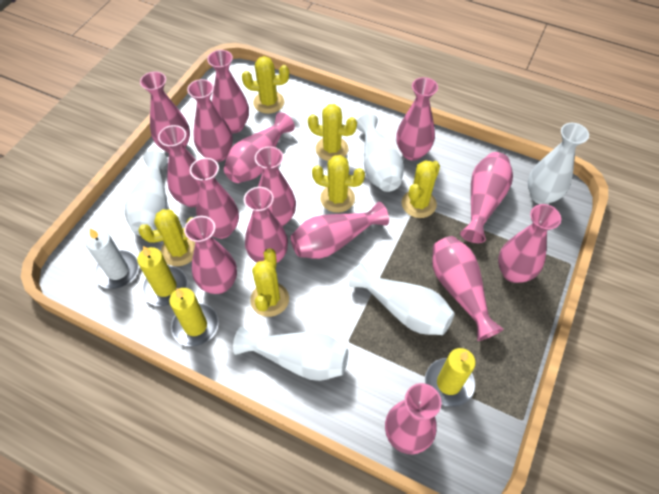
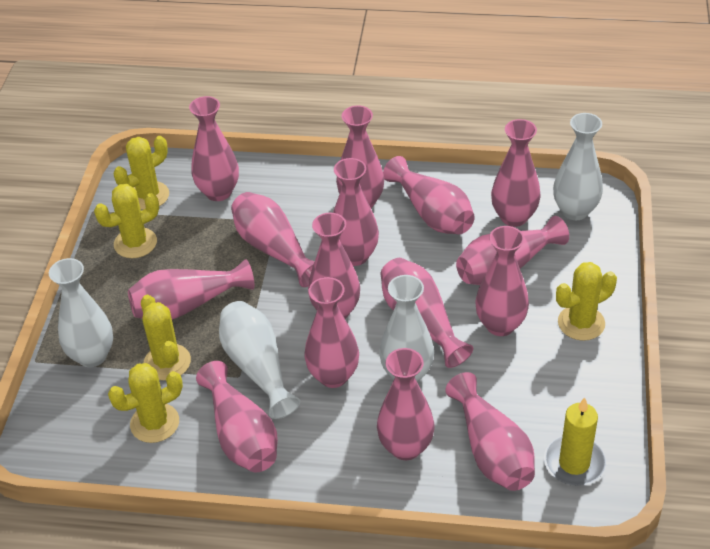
white candle: 1 -> 0
white vase: 5 -> 4
yellow cactus: 6 -> 5
yellow candle: 3 -> 1

